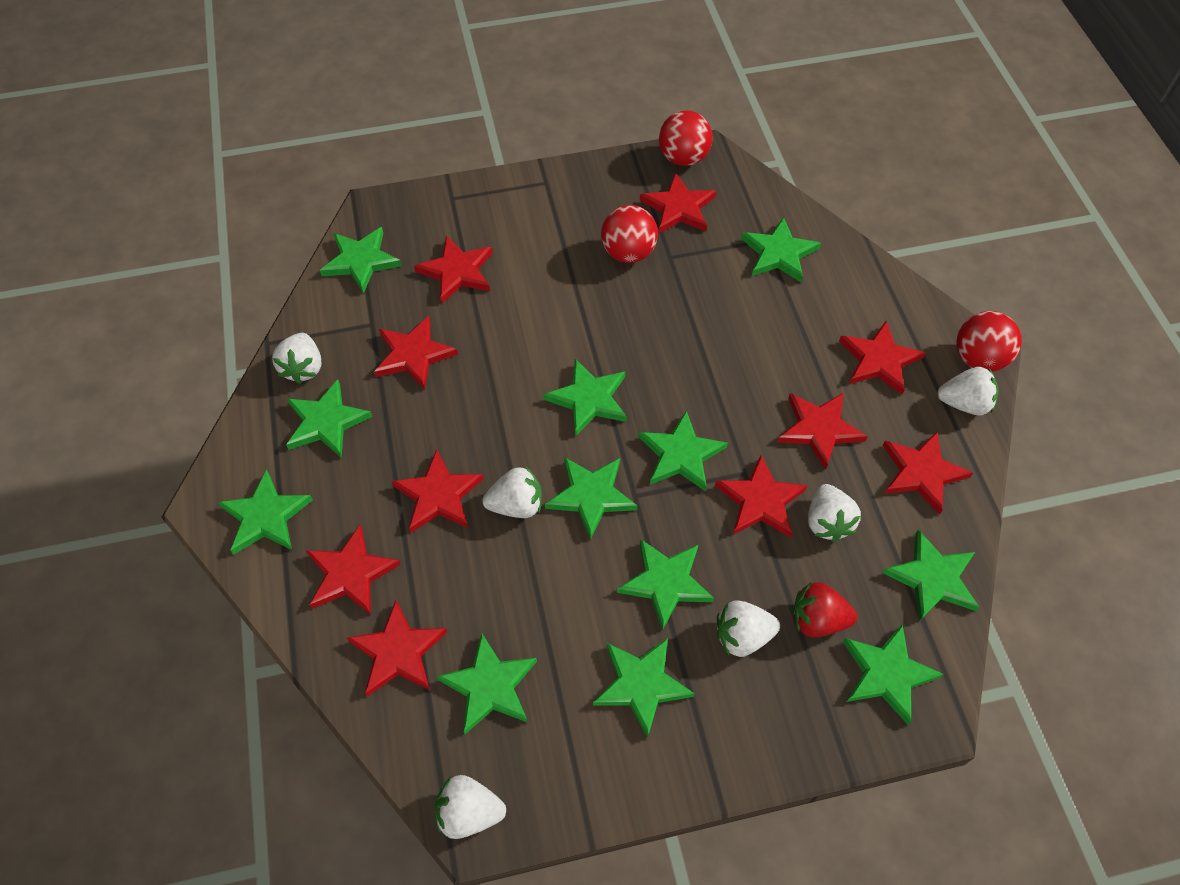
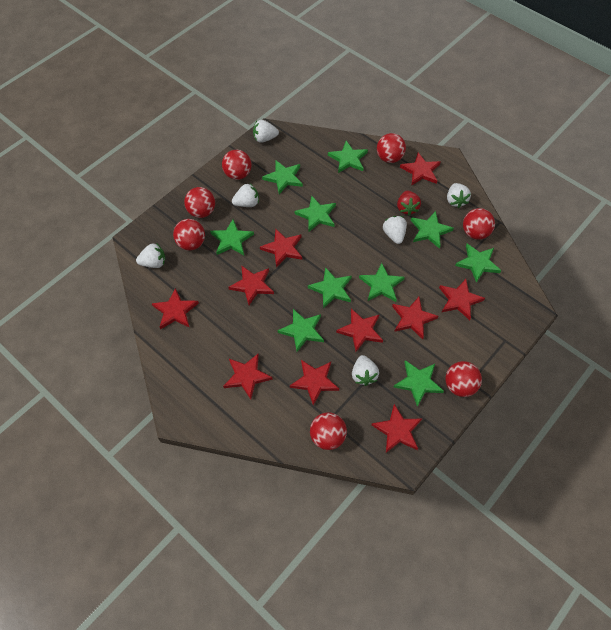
green star: 12 -> 10
red ball: 3 -> 7

